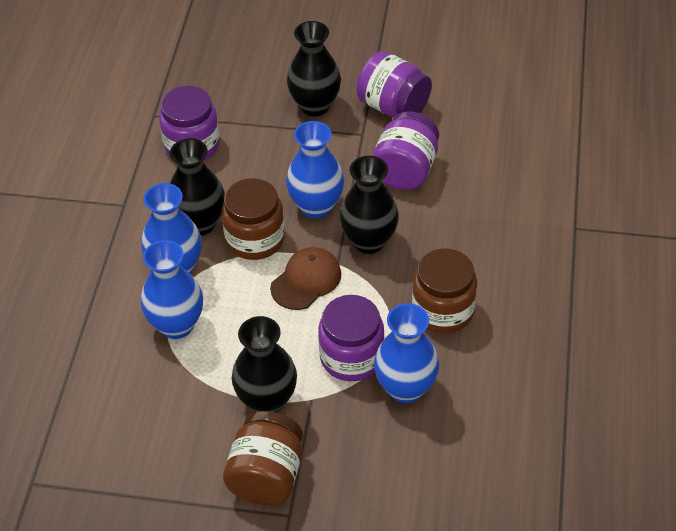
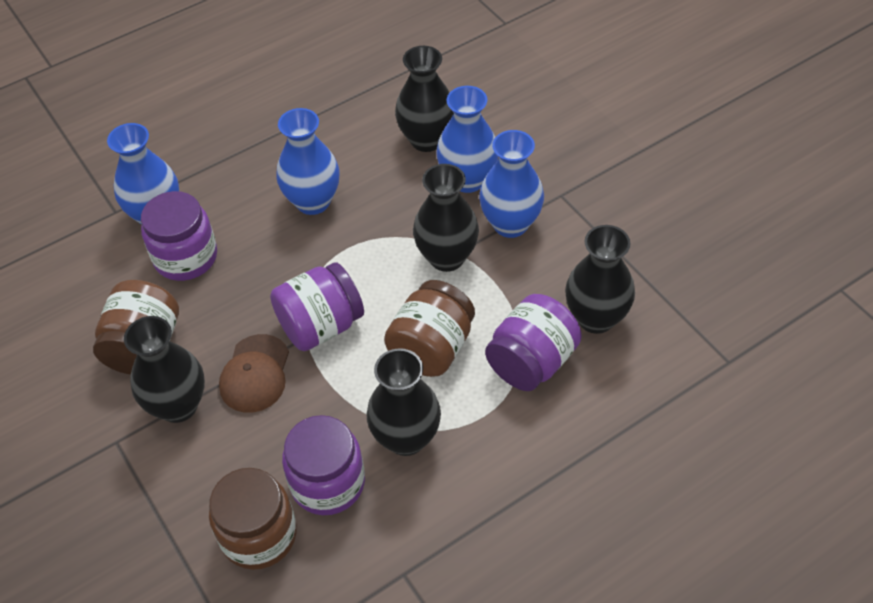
black vase: 4 -> 5

